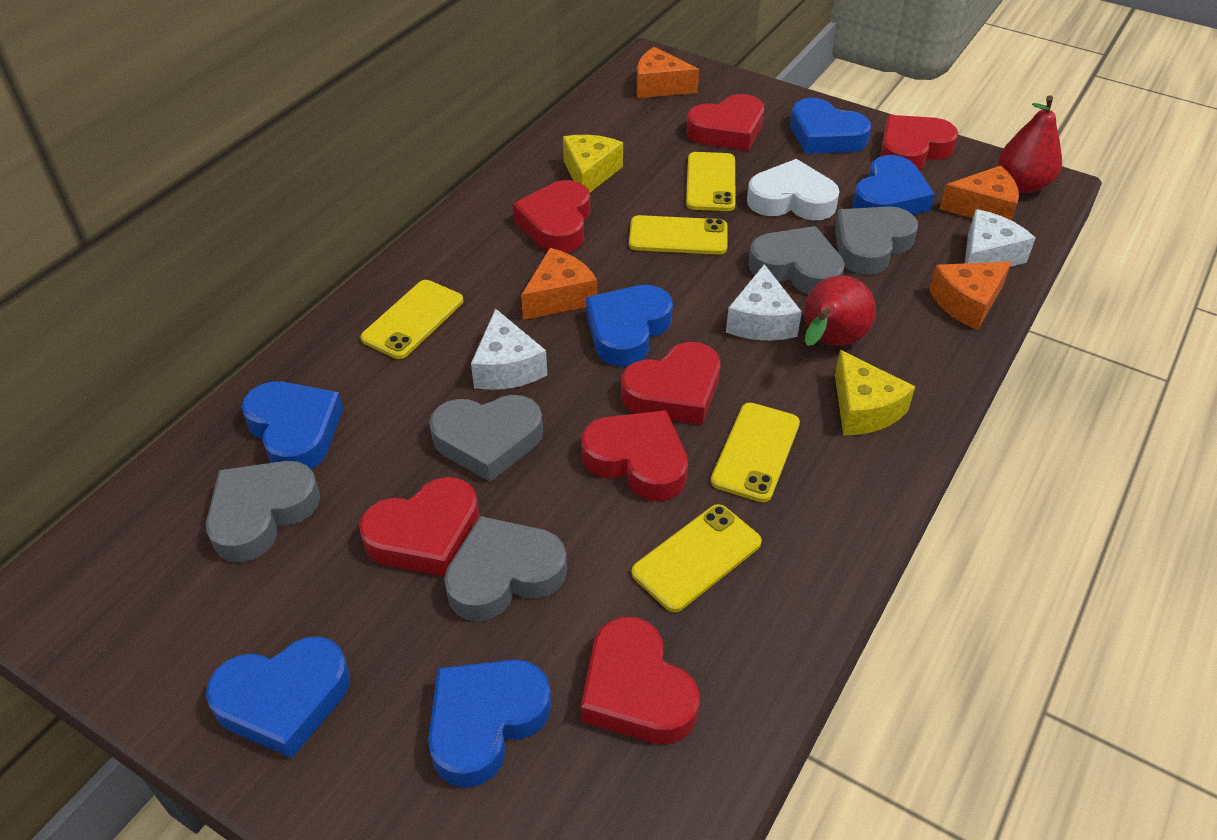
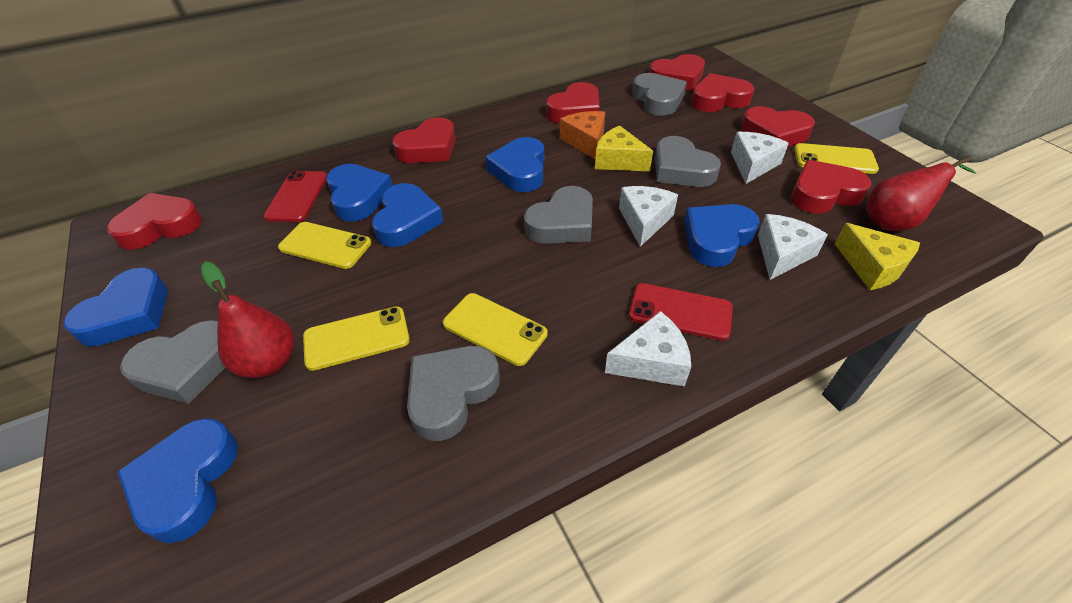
orange cheese: 4 -> 1
red phone: 0 -> 2
white cheese: 3 -> 4
white heart: 1 -> 0
yellow phone: 5 -> 4

